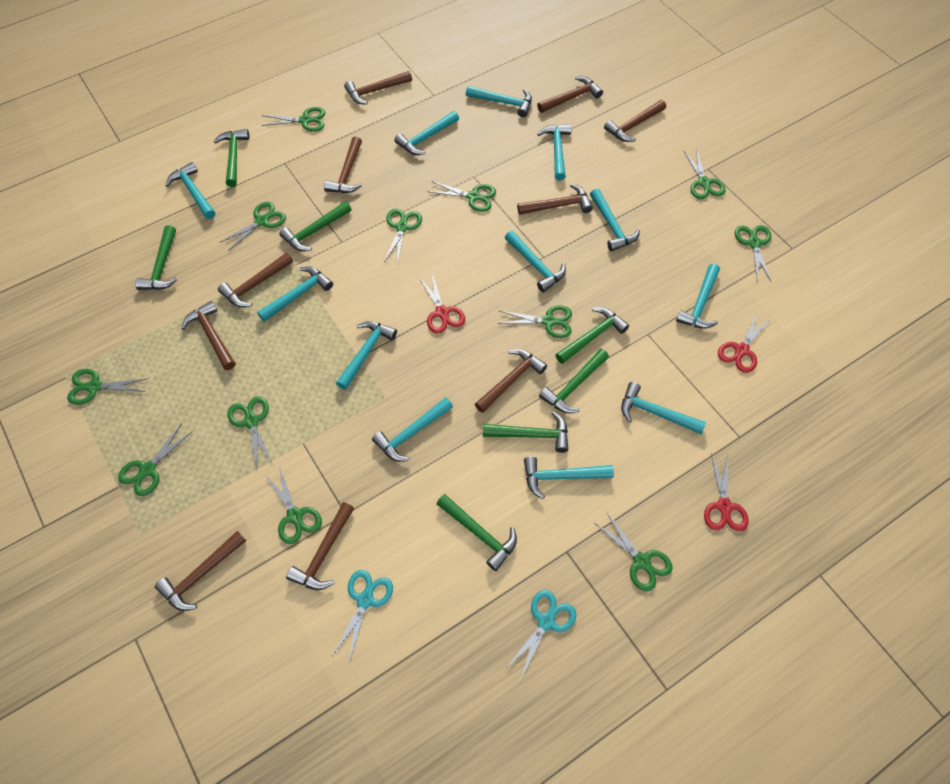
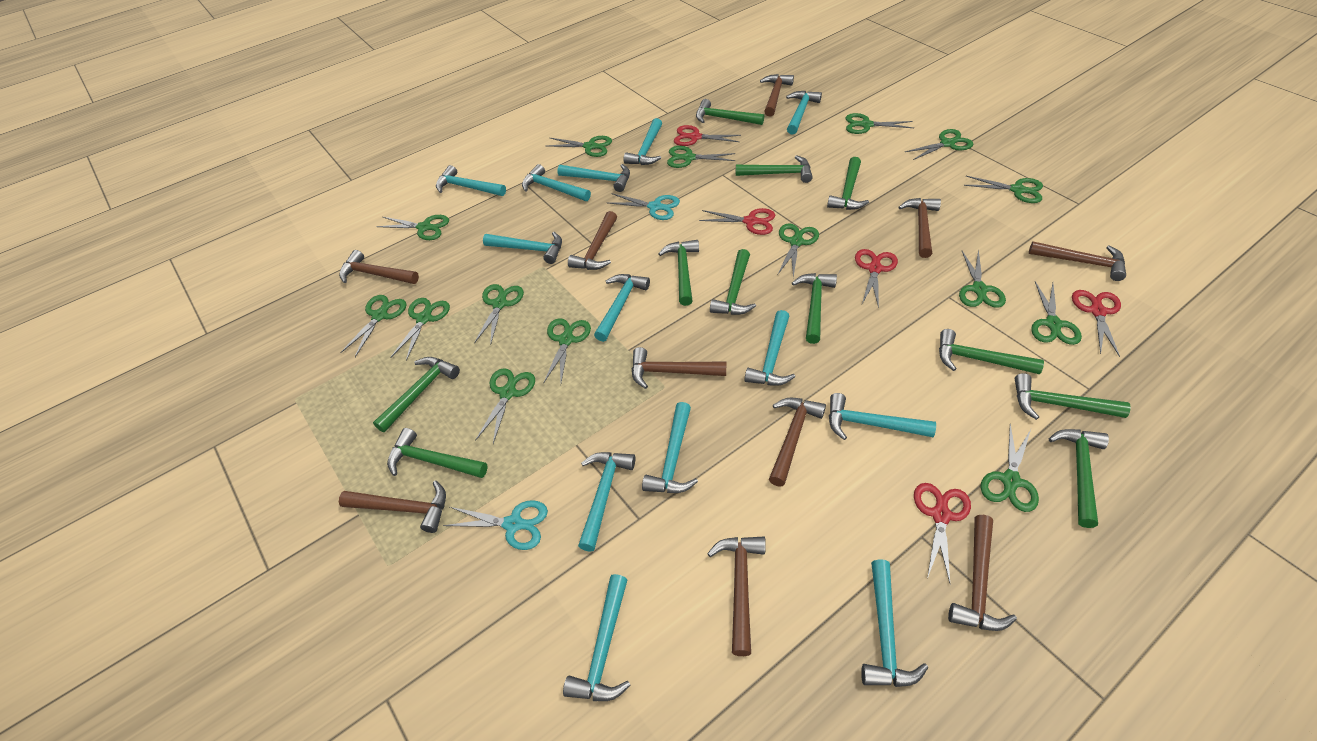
green hammer: 7 -> 11
green scissors: 12 -> 15
red scissors: 3 -> 5
turquoise hammer: 12 -> 13

